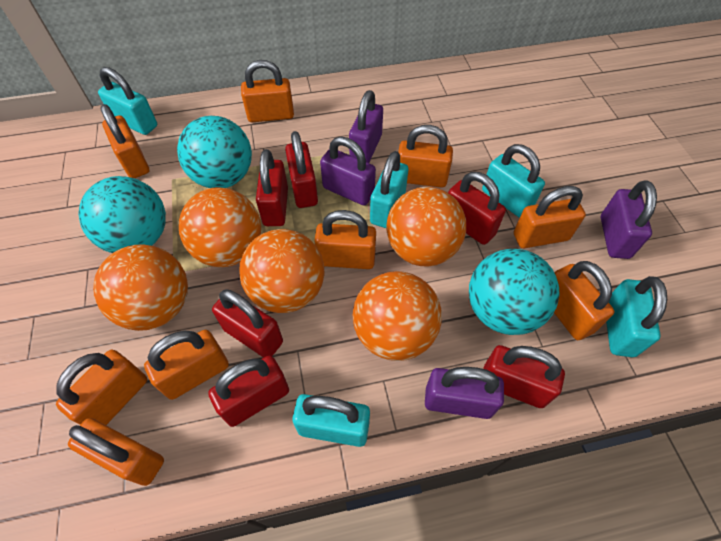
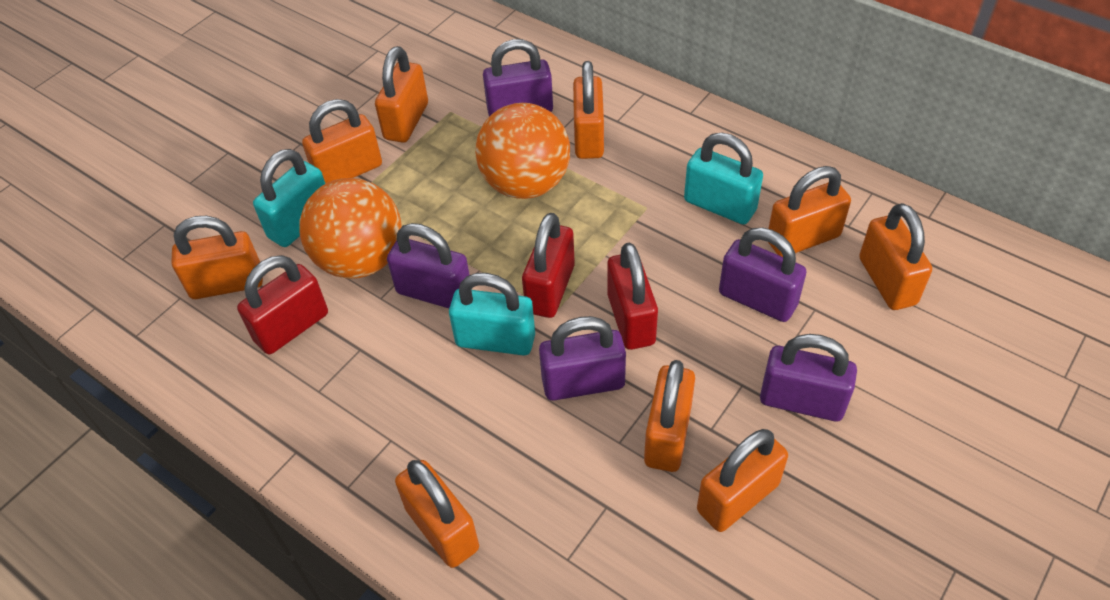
orange ball: 5 -> 2
purple padlock: 4 -> 5
red padlock: 6 -> 3
turquoise ball: 3 -> 0
turquoise padlock: 5 -> 3

